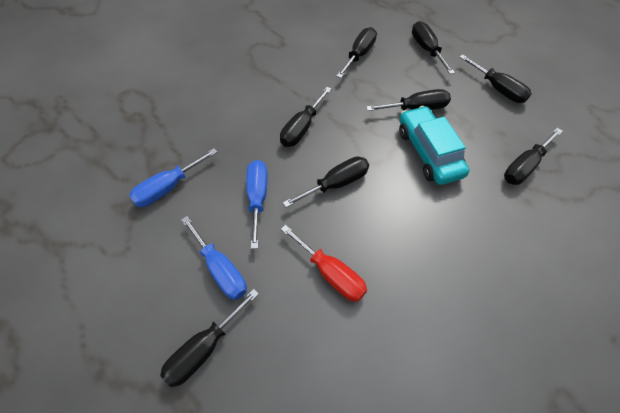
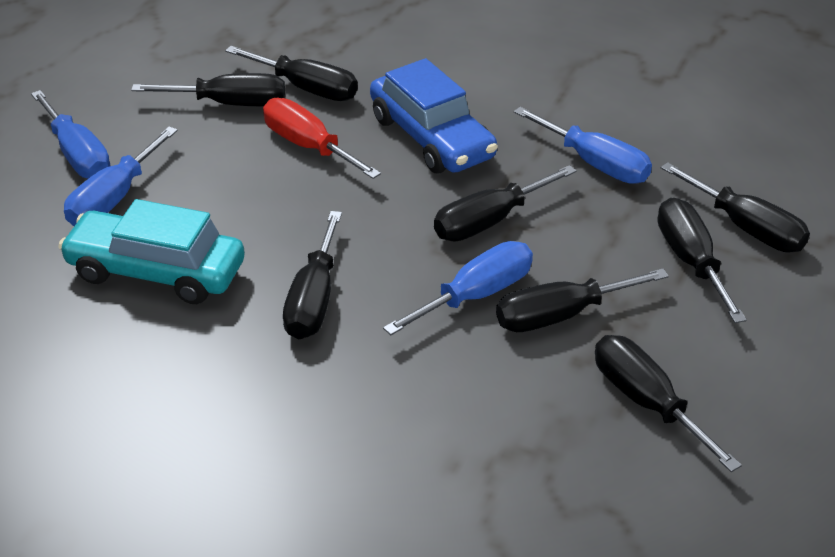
blue car: 0 -> 1
blue screwdriver: 3 -> 4

